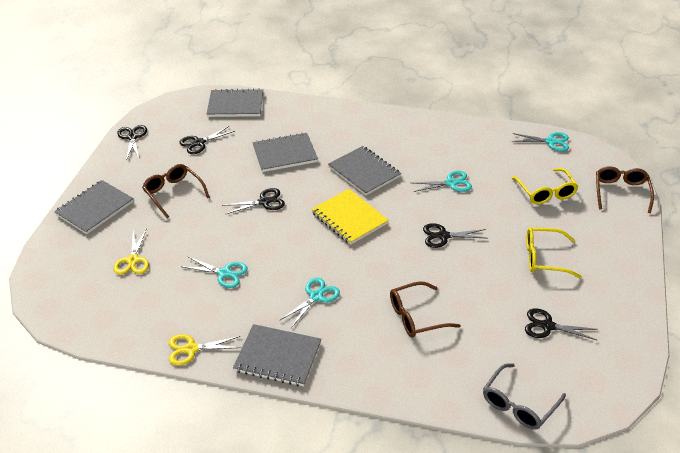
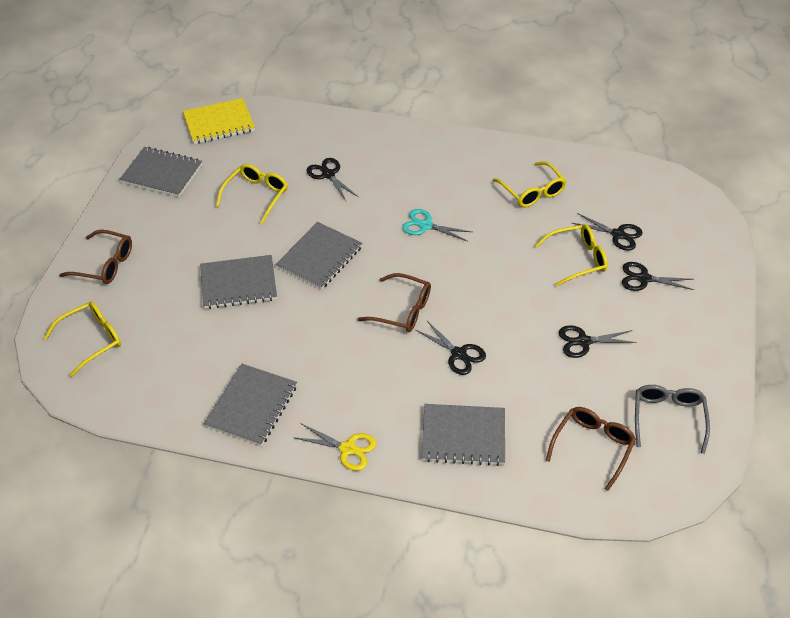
turquoise scissors: 4 -> 1
yellow glasses: 2 -> 4
yellow scissors: 2 -> 1

